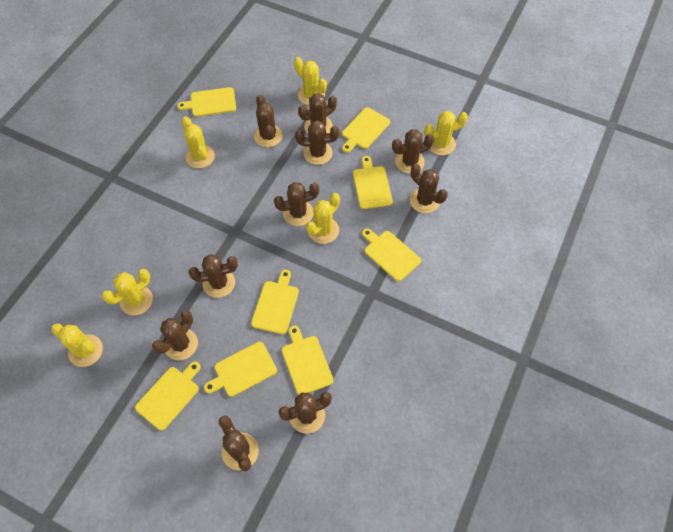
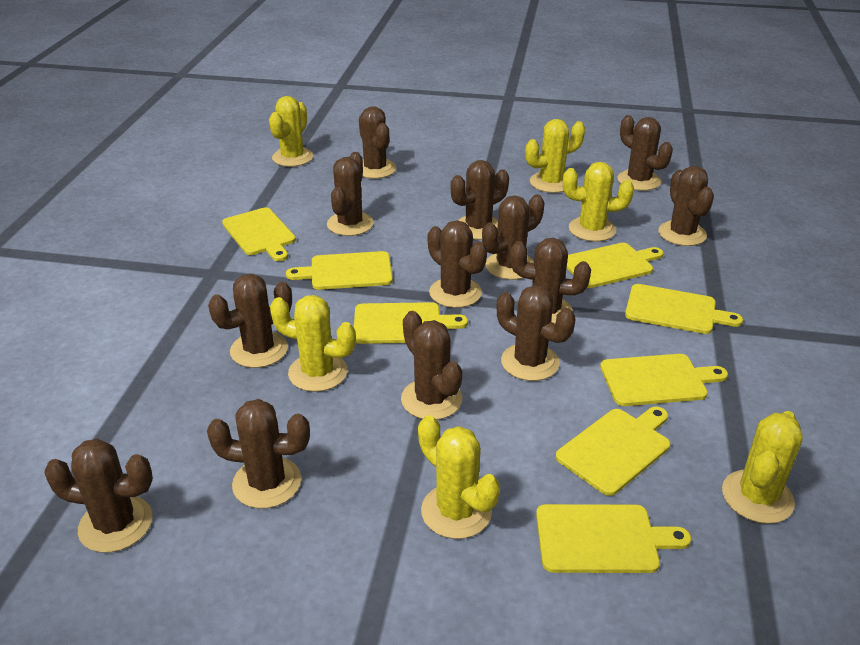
brown cactus: 10 -> 13

